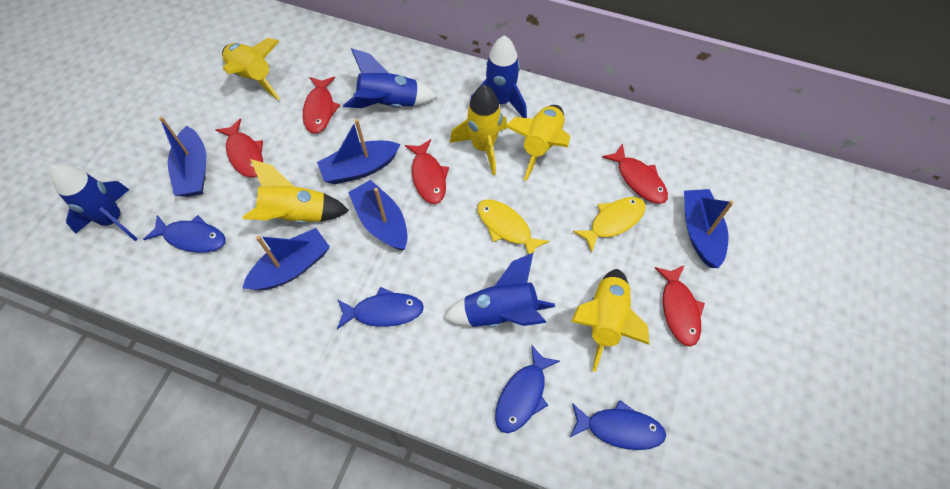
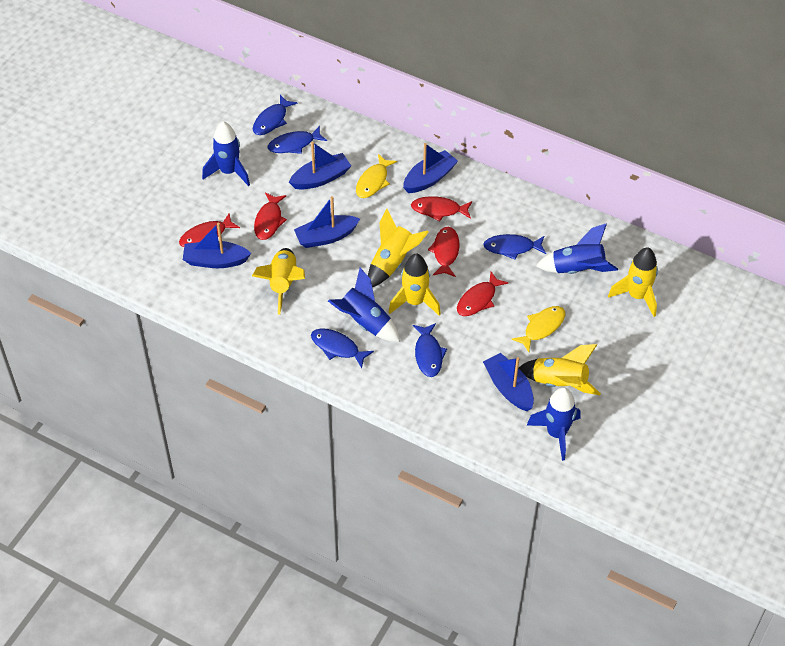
blue fish: 4 -> 5

